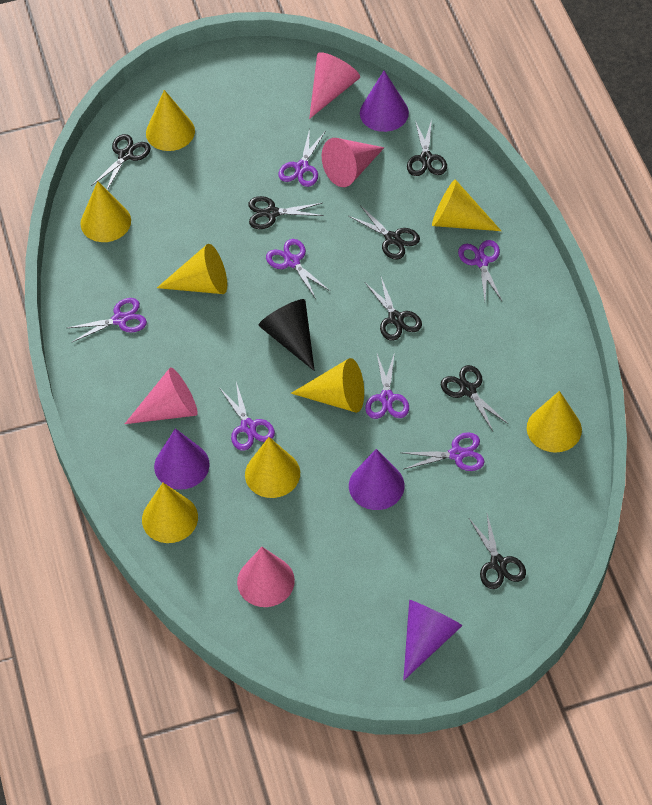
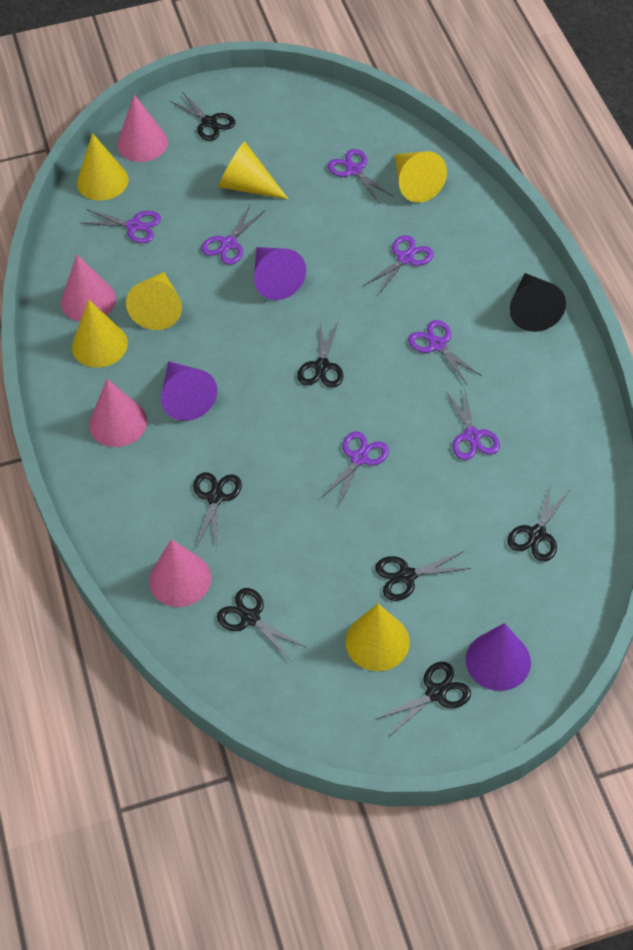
purple cone: 4 -> 3
yellow cone: 8 -> 6

